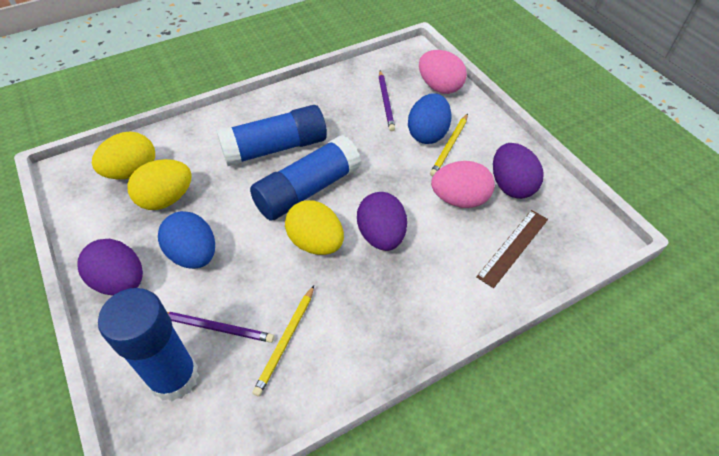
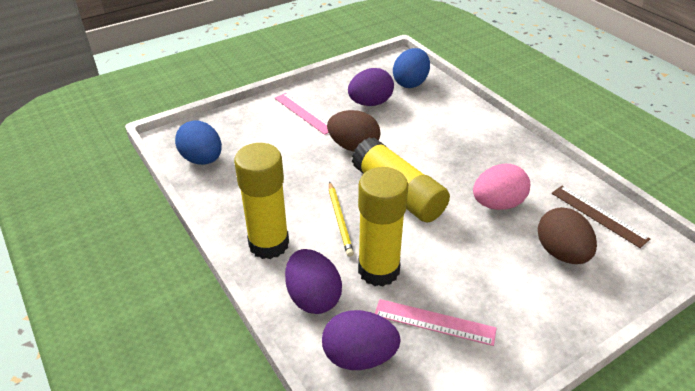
blue glue stick: 3 -> 0
brown egg: 0 -> 2
pink egg: 2 -> 1
pink ruler: 0 -> 2
purple pencil: 2 -> 0
yellow egg: 3 -> 0
yellow glue stick: 0 -> 3
yellow pencil: 2 -> 1

